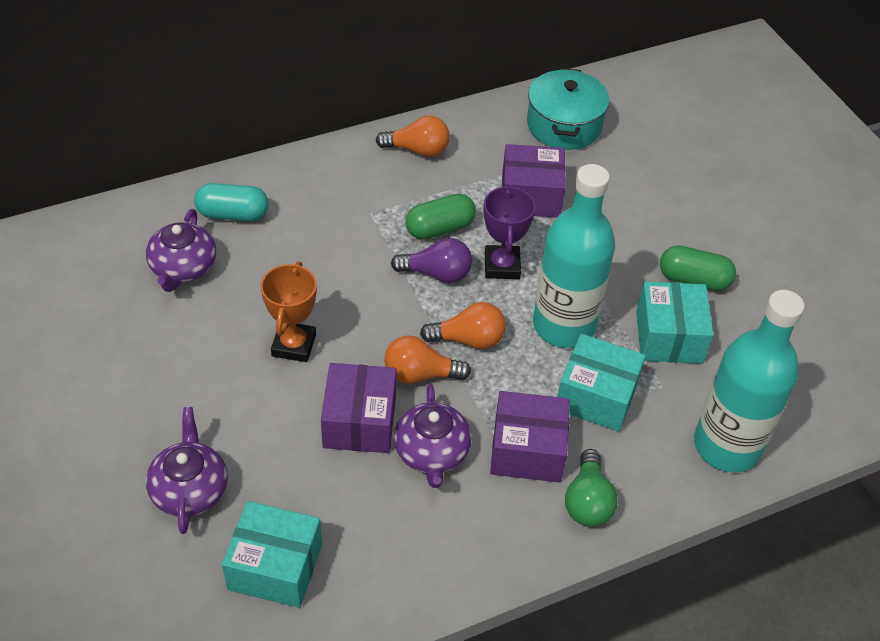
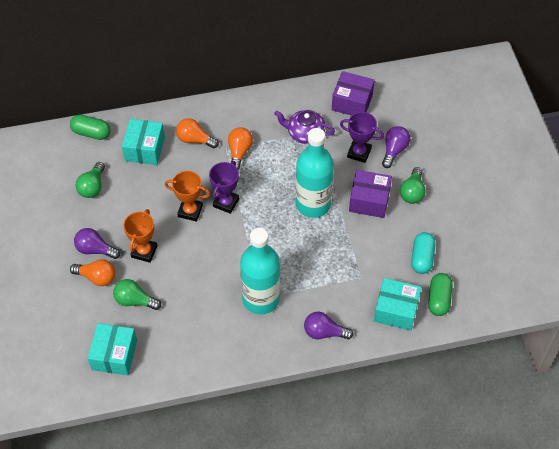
green light bulb: 1 -> 3
orange trophy: 1 -> 2
purple box: 3 -> 2
purple light bulb: 1 -> 3
purple teapot: 3 -> 1
purple trophy: 1 -> 2
turquoise pot: 1 -> 0

